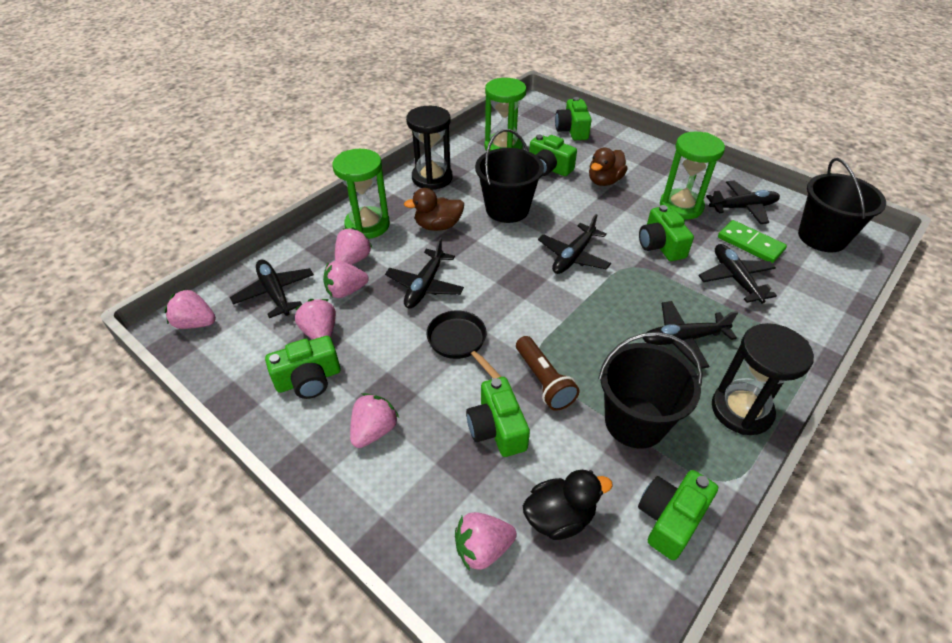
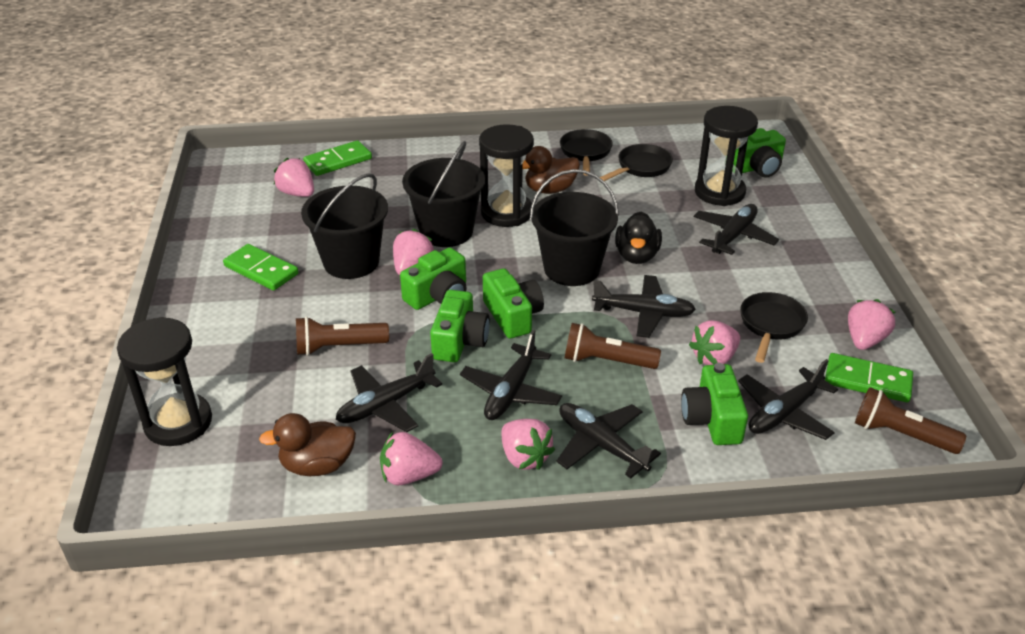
black hourglass: 2 -> 3
black pan: 1 -> 3
brown flashlight: 1 -> 3
green camera: 6 -> 5
green domino: 1 -> 3
green hourglass: 3 -> 0

